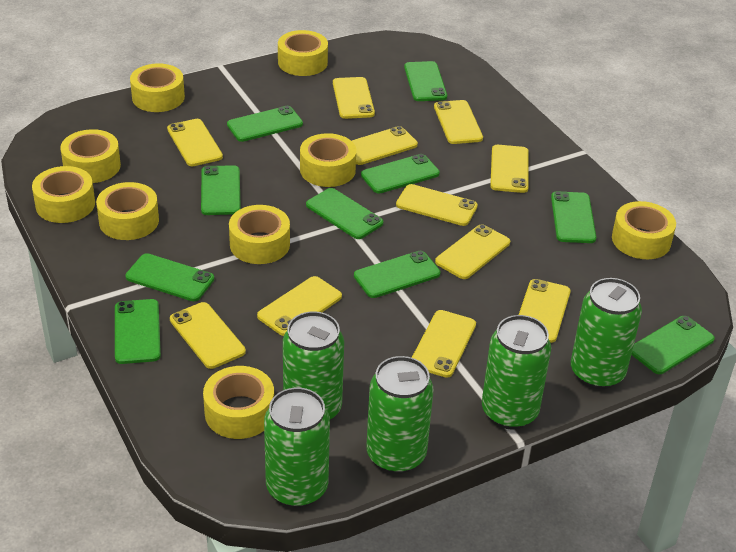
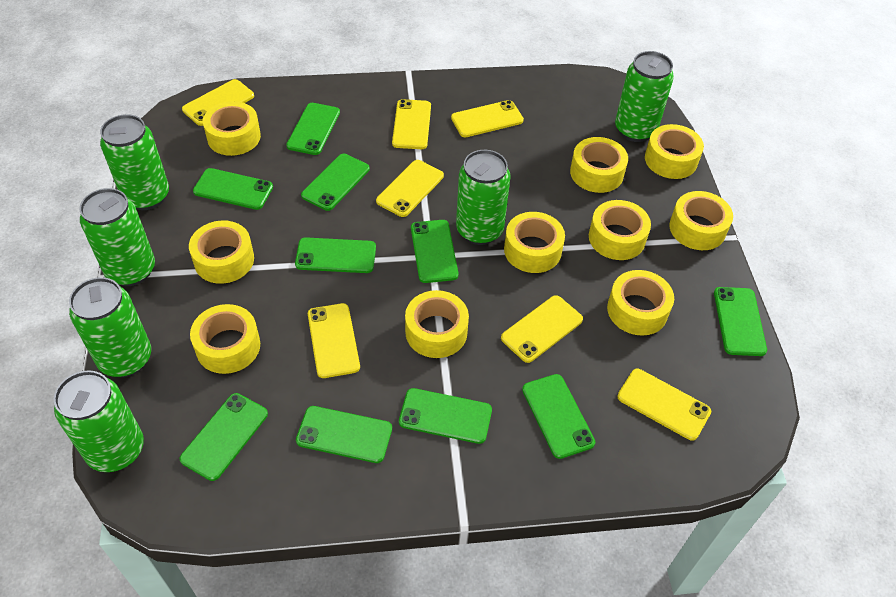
green can: 5 -> 6
yellow phone: 11 -> 7
yellow tape: 9 -> 10

